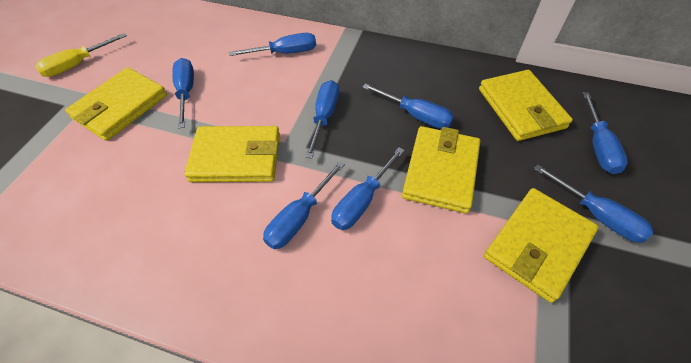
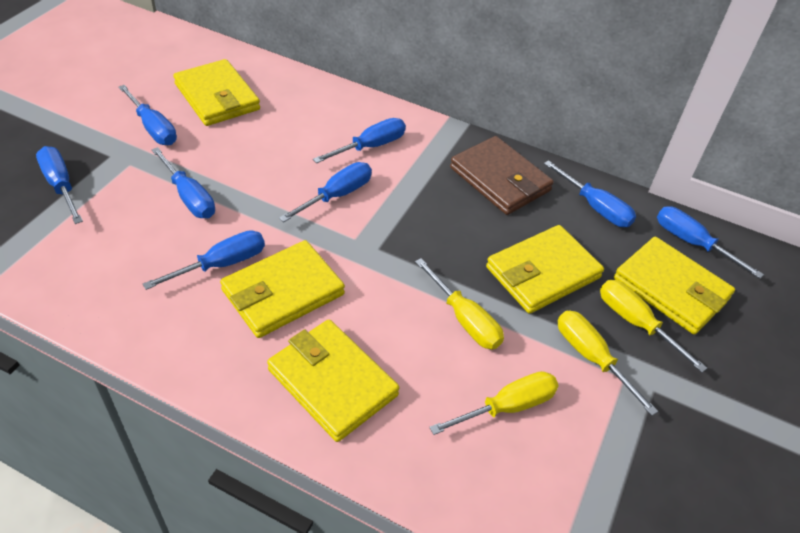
brown wallet: 0 -> 1
yellow screwdriver: 1 -> 4

